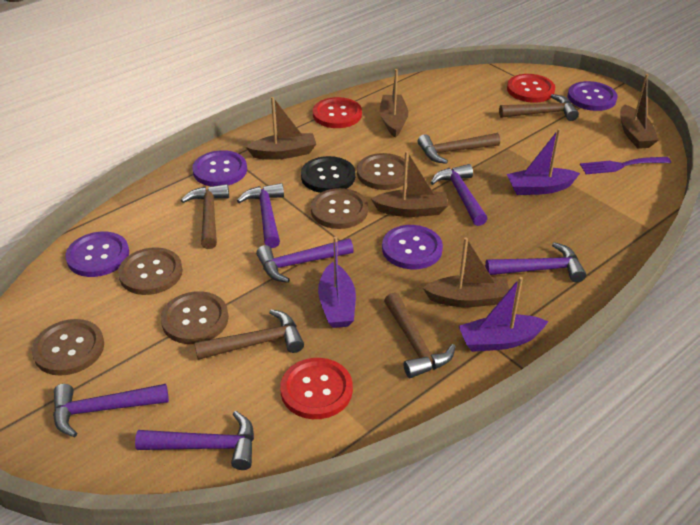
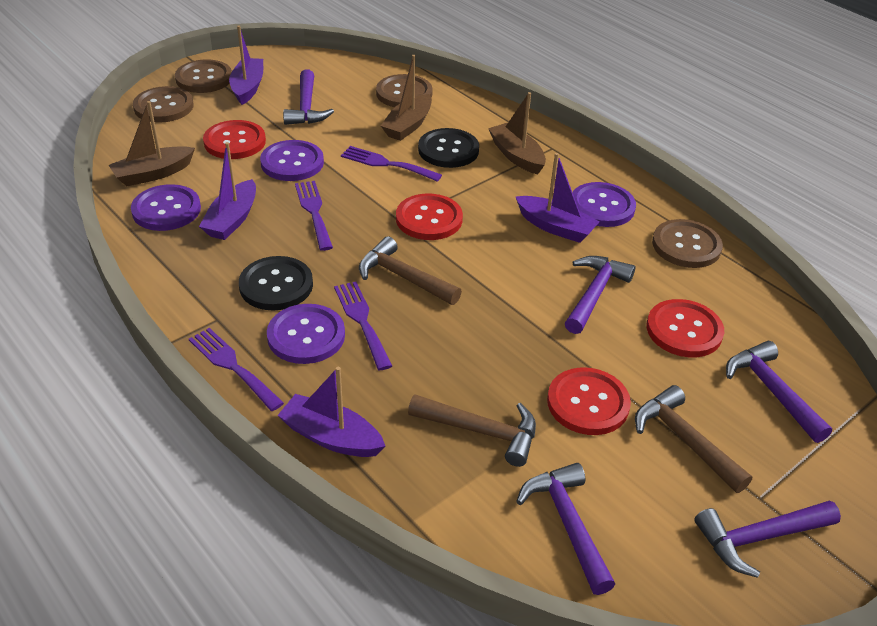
black button: 1 -> 2
brown boat: 5 -> 3
brown button: 5 -> 4
brown hammer: 5 -> 3
purple boat: 3 -> 4
purple fork: 1 -> 4
purple hammer: 6 -> 5
red button: 3 -> 4

